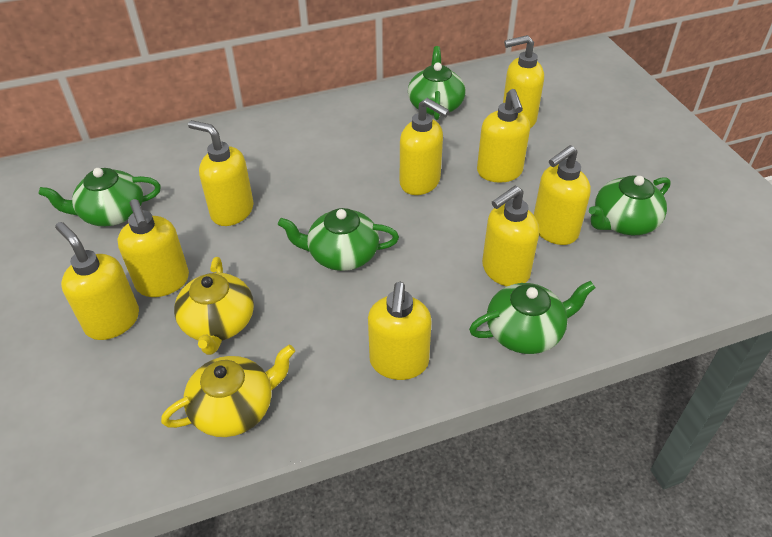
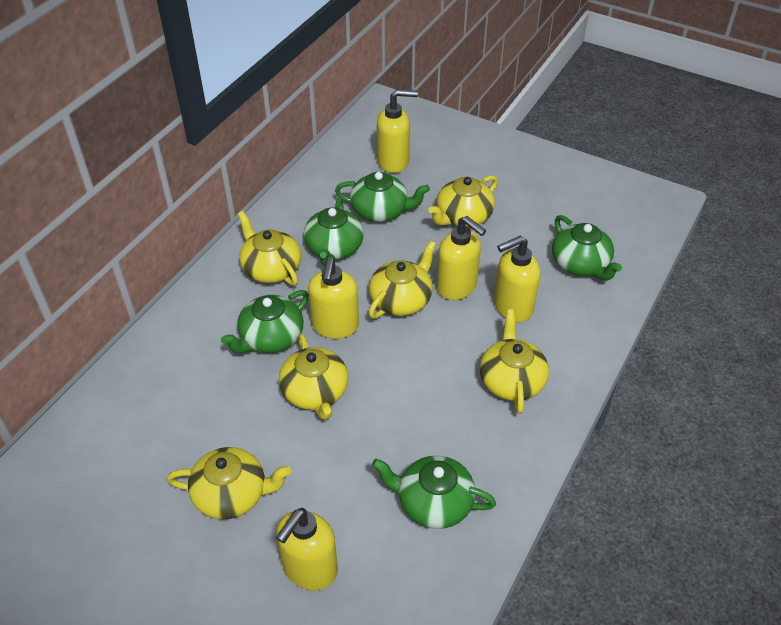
yellow soap dispenser: 9 -> 5
yellow teapot: 2 -> 6

